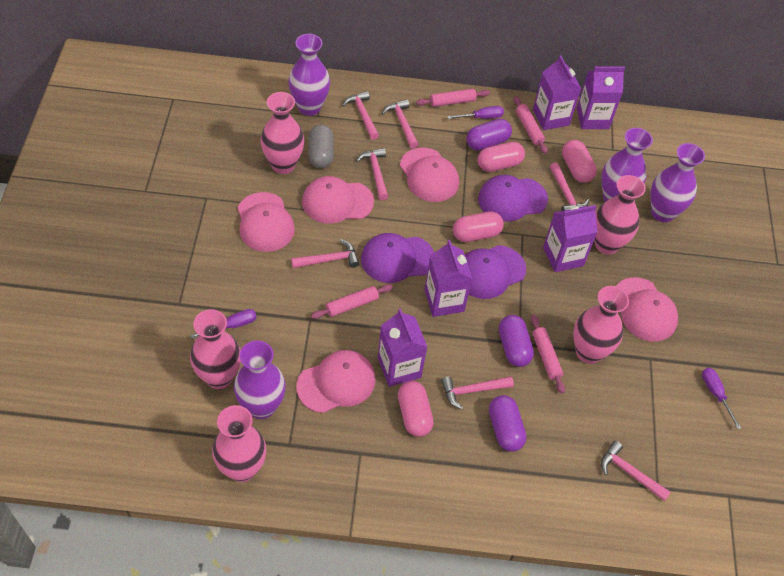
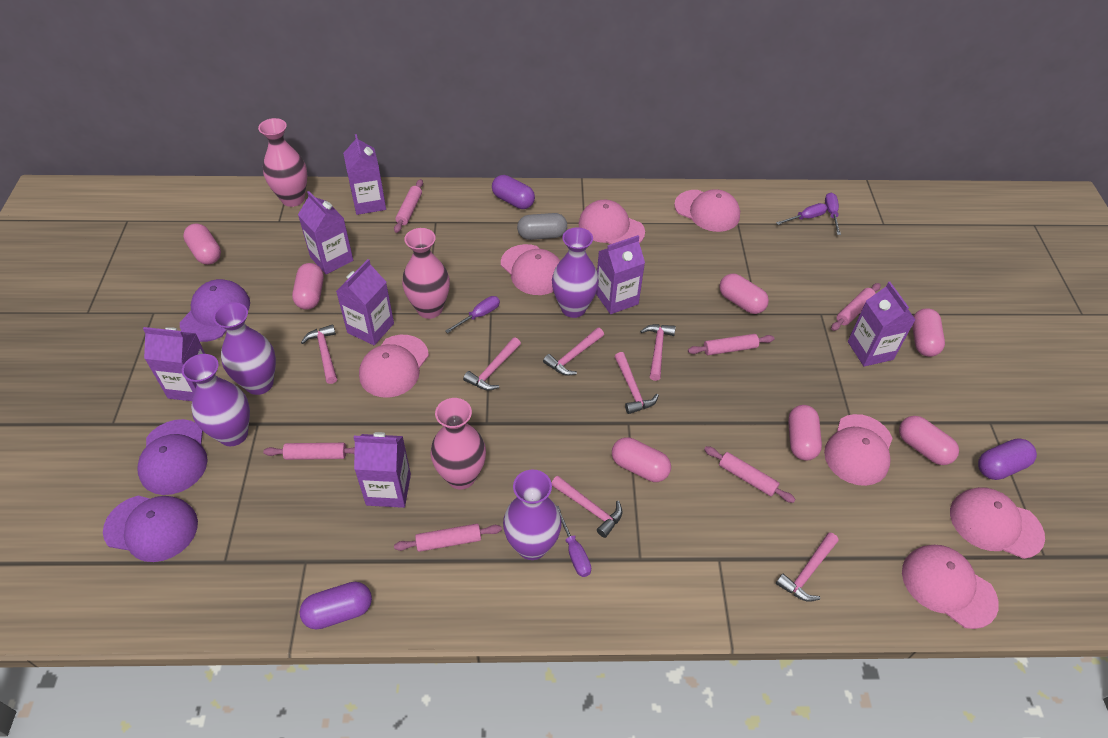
pink cap: 5 -> 7
pink capsule: 4 -> 7
pink rolling pin: 4 -> 6
pink vase: 5 -> 3
purple carton: 5 -> 7
purple screwdriver: 3 -> 4

